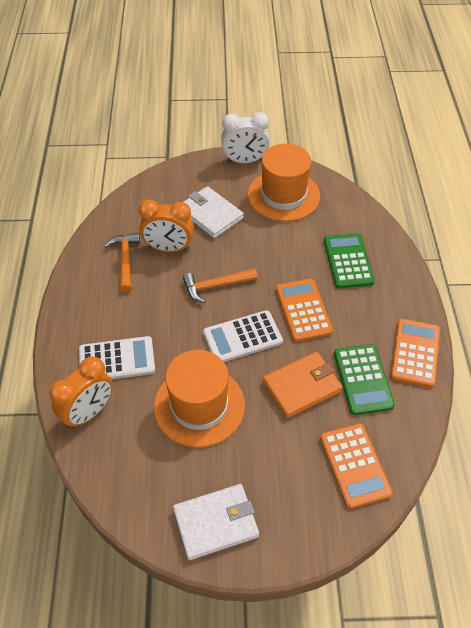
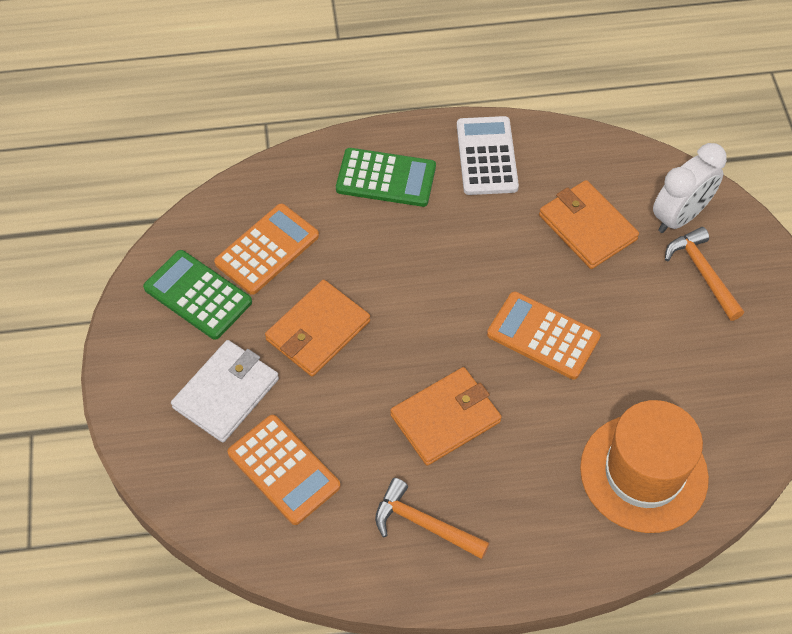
orange clock: 2 -> 0
orange hat: 2 -> 1
orange wallet: 1 -> 3
white calculator: 2 -> 1
white wallet: 2 -> 1

